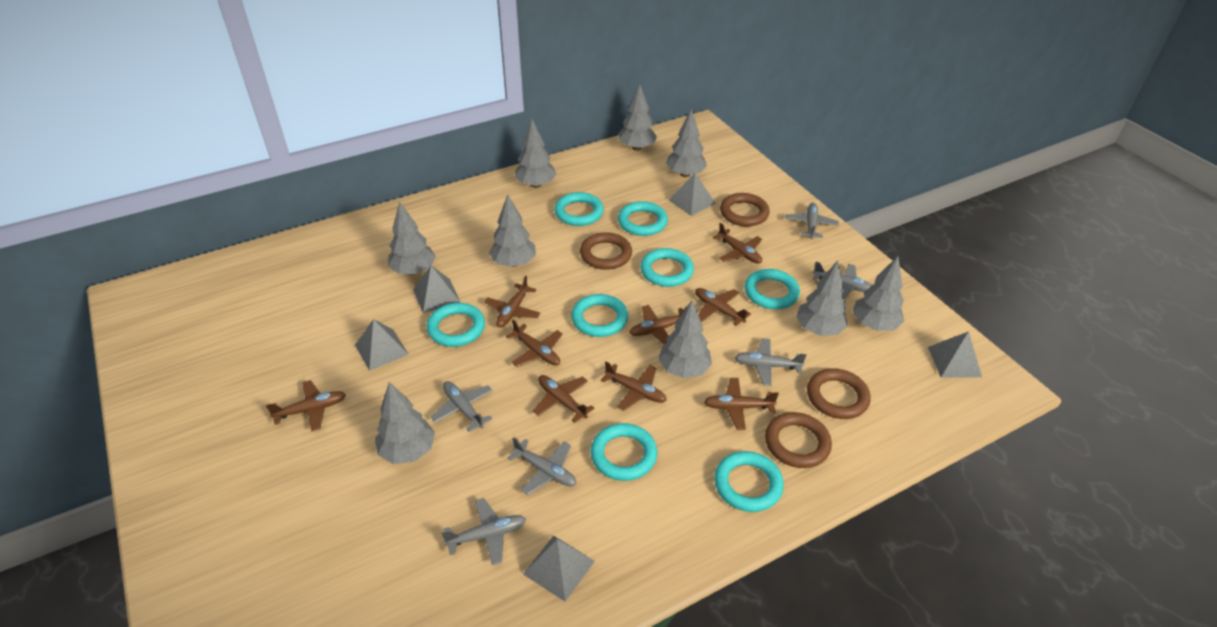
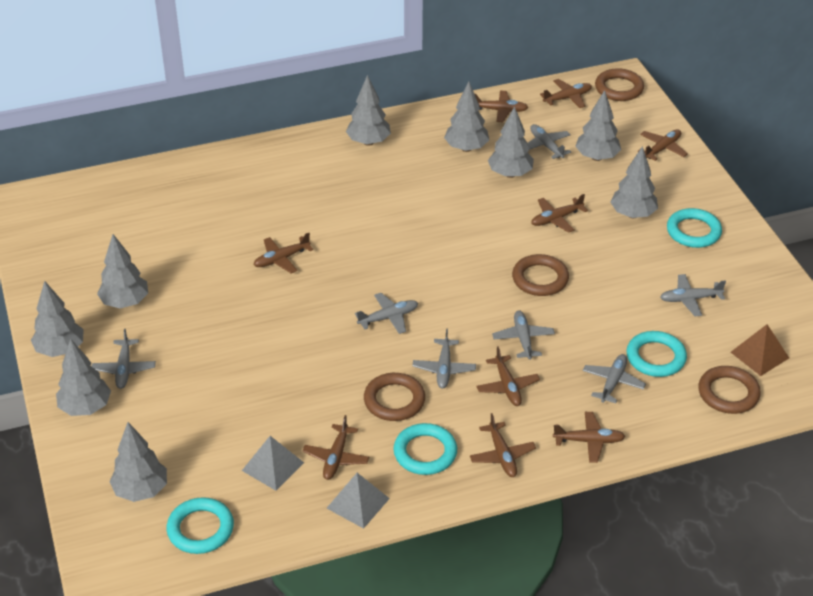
brown pyramid: 0 -> 1
grey plane: 6 -> 7
grey pyramid: 5 -> 2
turquoise ring: 8 -> 4

